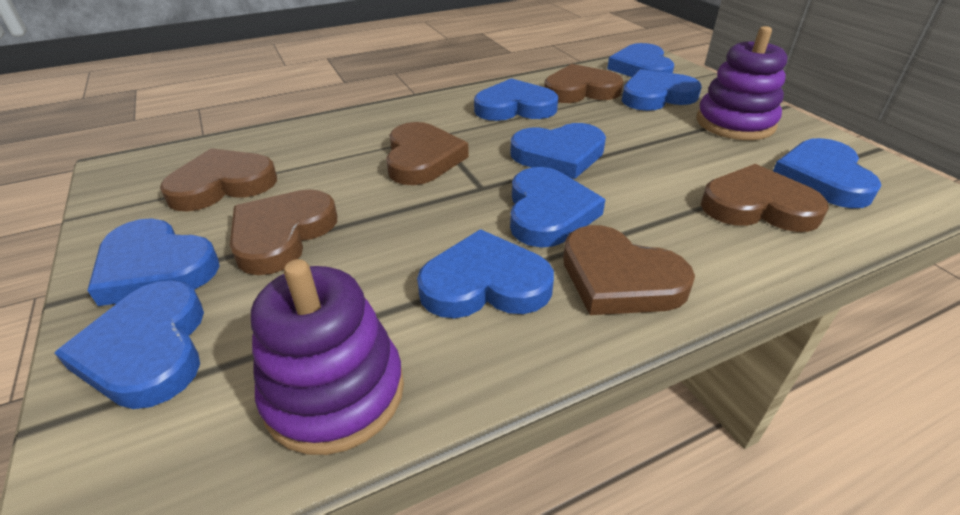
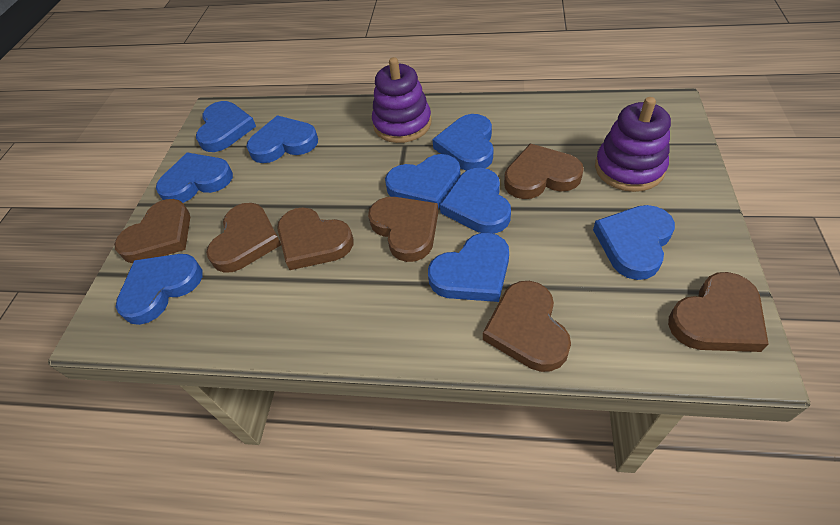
brown heart: 6 -> 7

